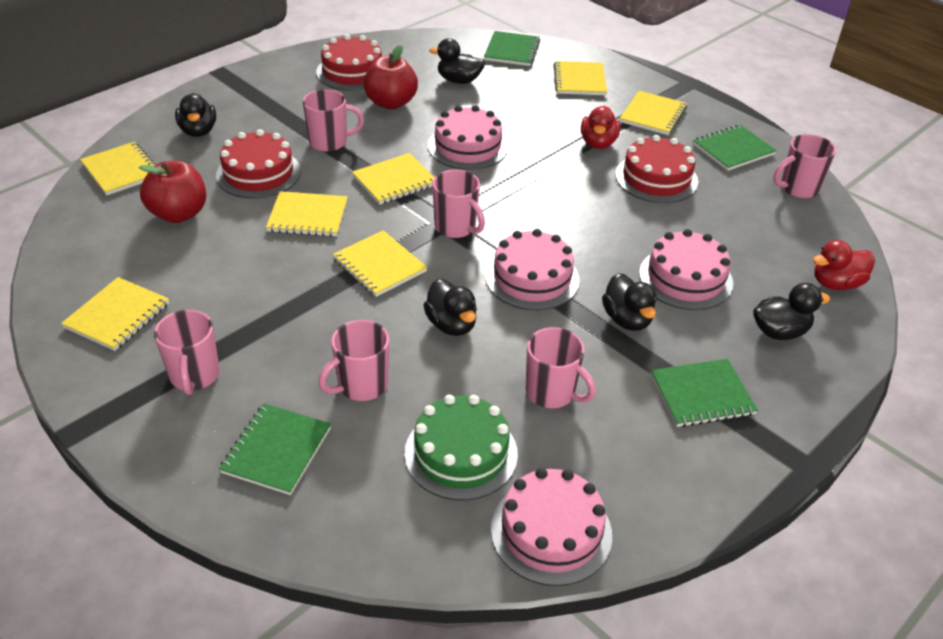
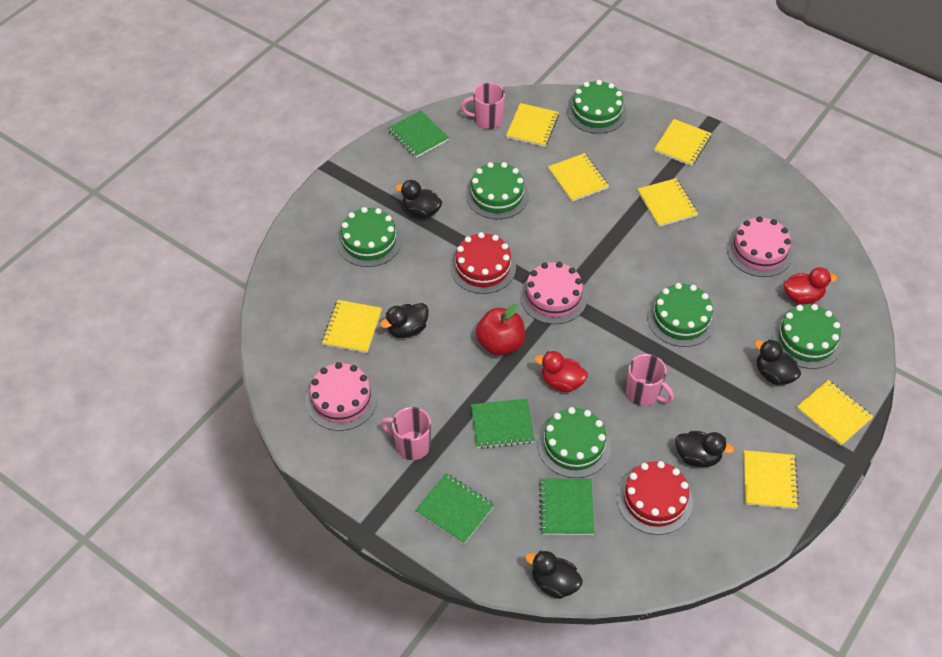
green cake: 1 -> 6
pink cake: 4 -> 3
pink mug: 6 -> 3
red apple: 2 -> 1
red cake: 3 -> 2

